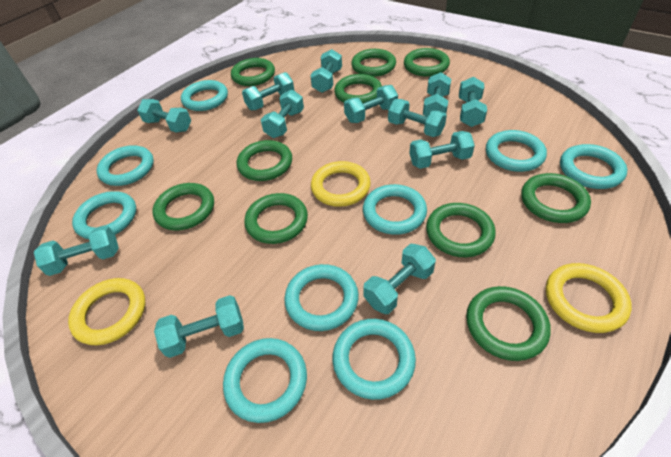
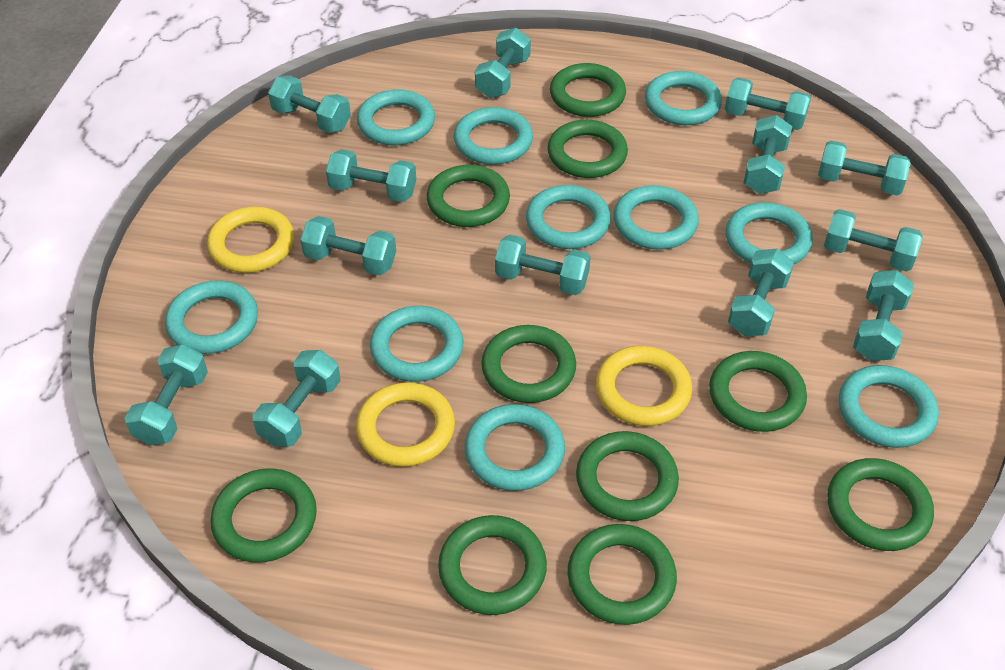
turquoise dumbbell: 12 -> 13
turquoise ring: 9 -> 10

